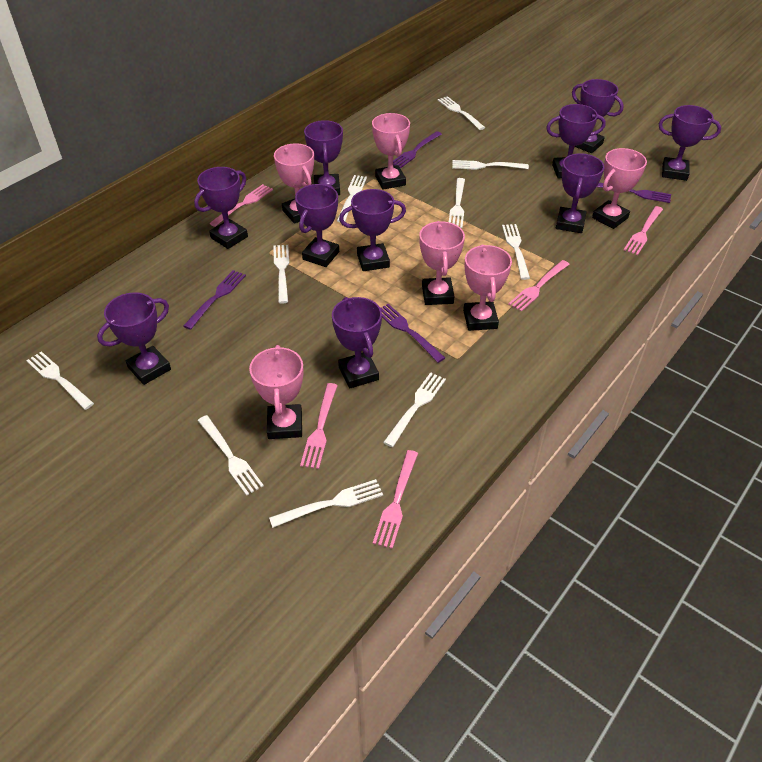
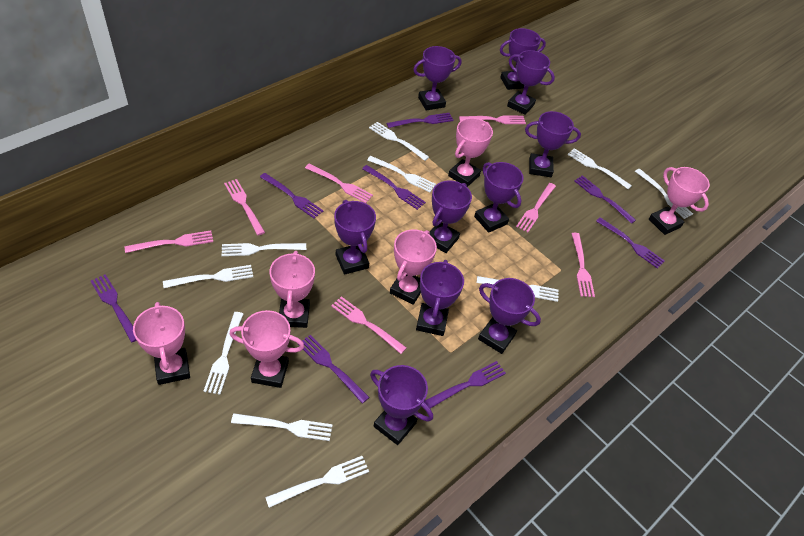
pink fork: 5 -> 7
purple fork: 4 -> 8

